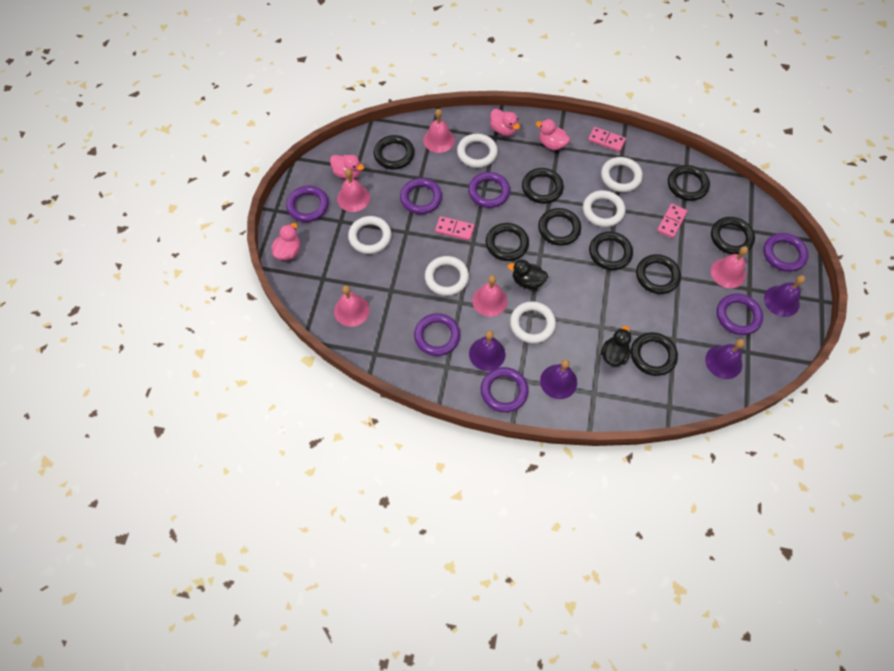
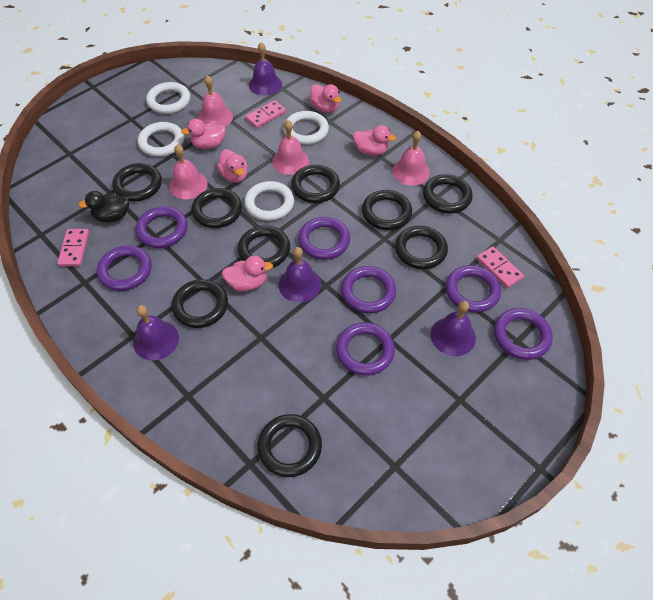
black duck: 2 -> 1
pink bell: 5 -> 4
pink duck: 4 -> 5
white ring: 6 -> 4

